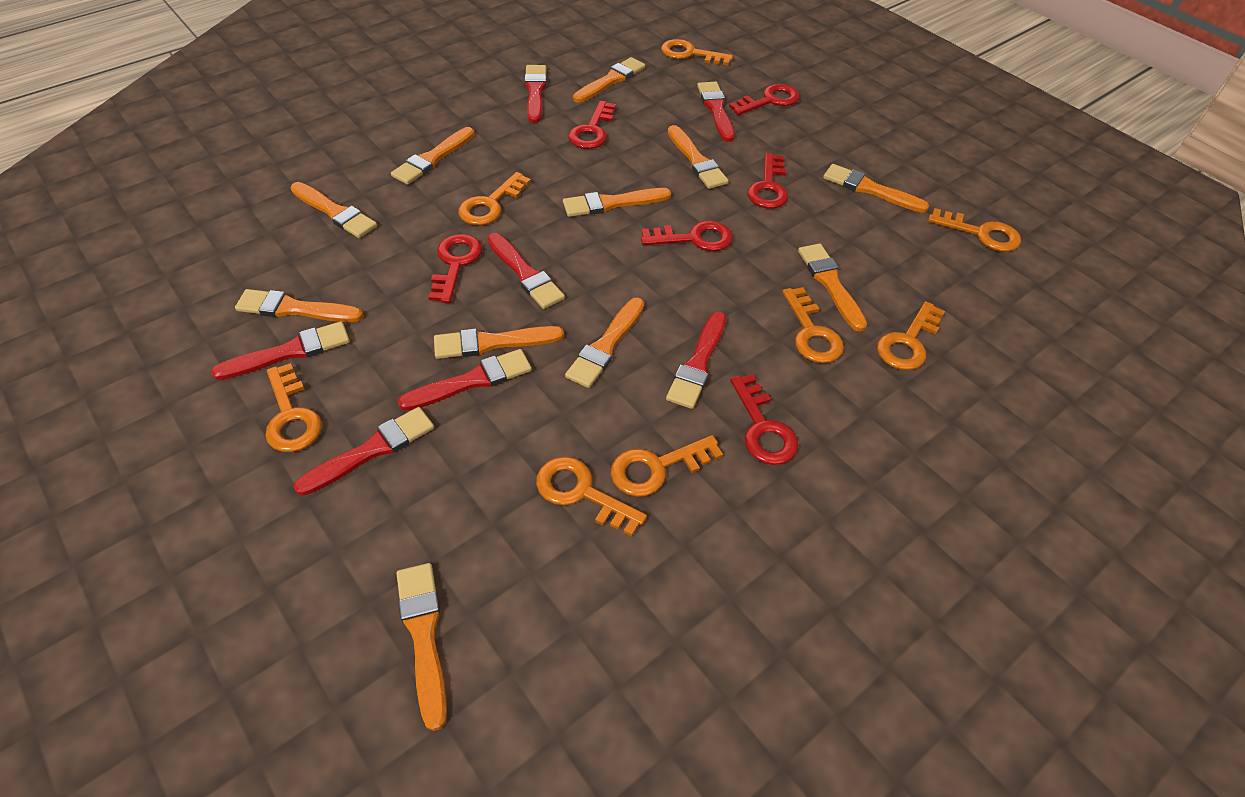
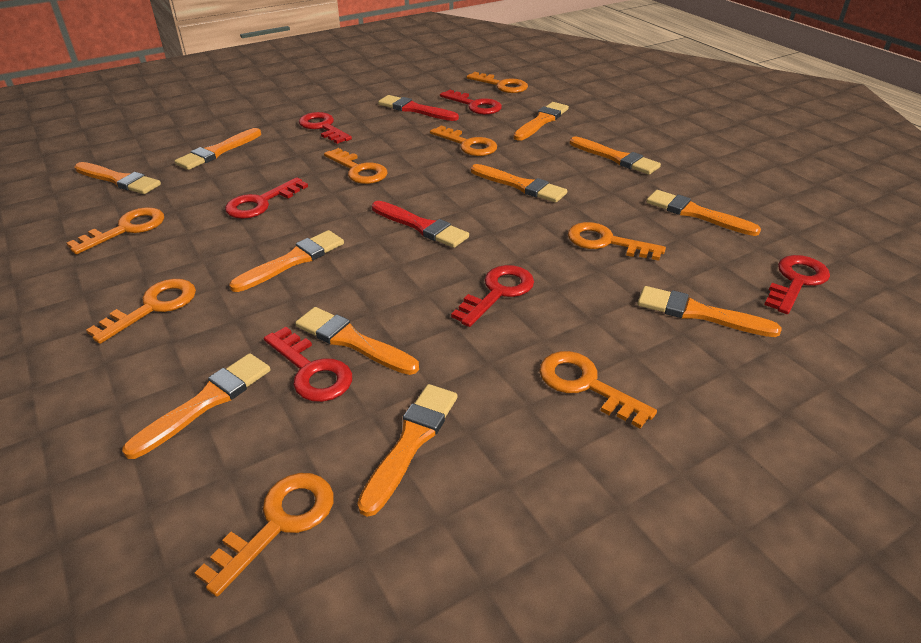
red brush: 7 -> 2

